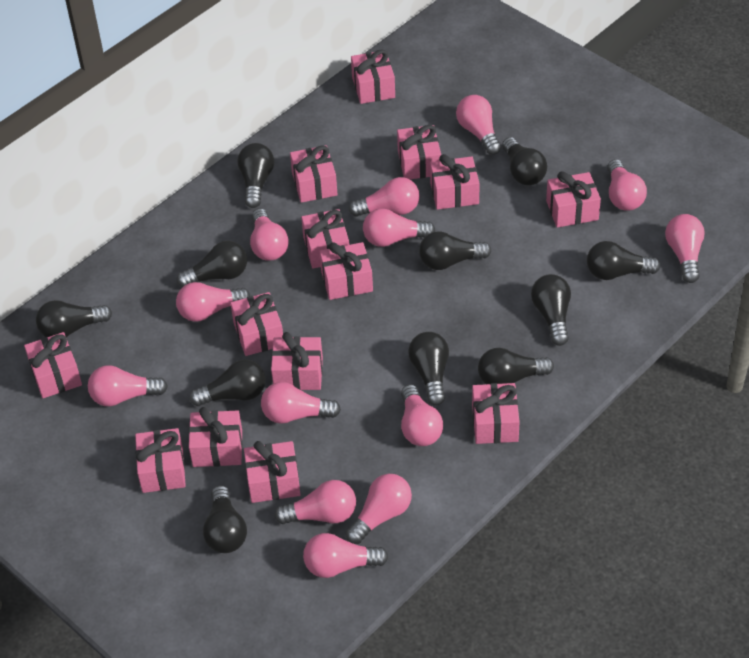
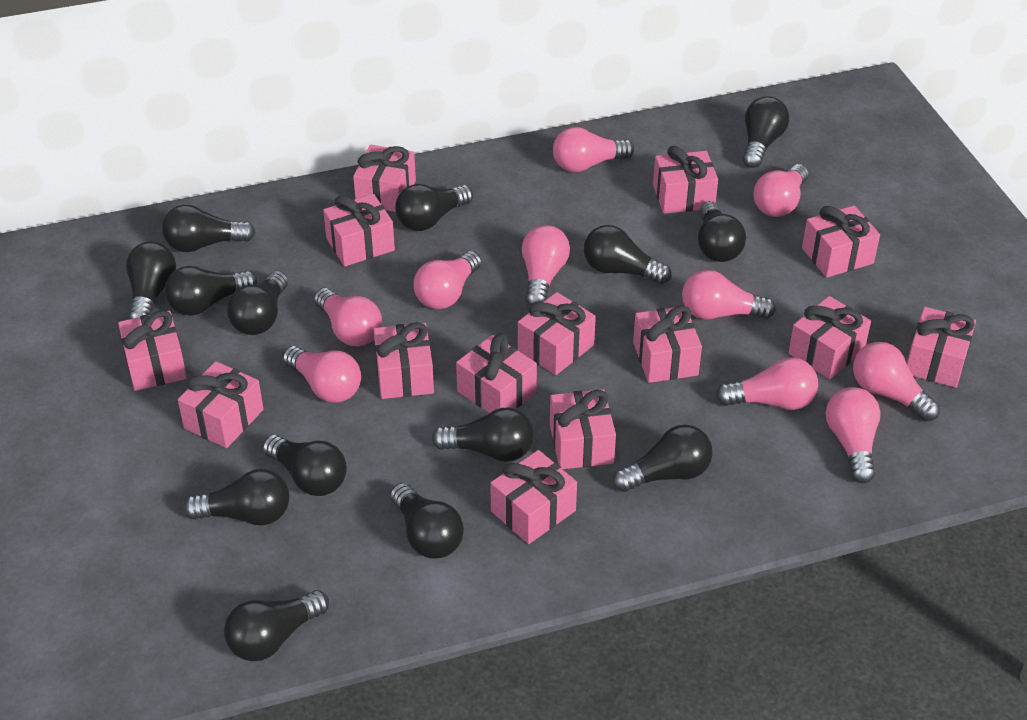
black light bulb: 11 -> 14
pink light bulb: 13 -> 10

